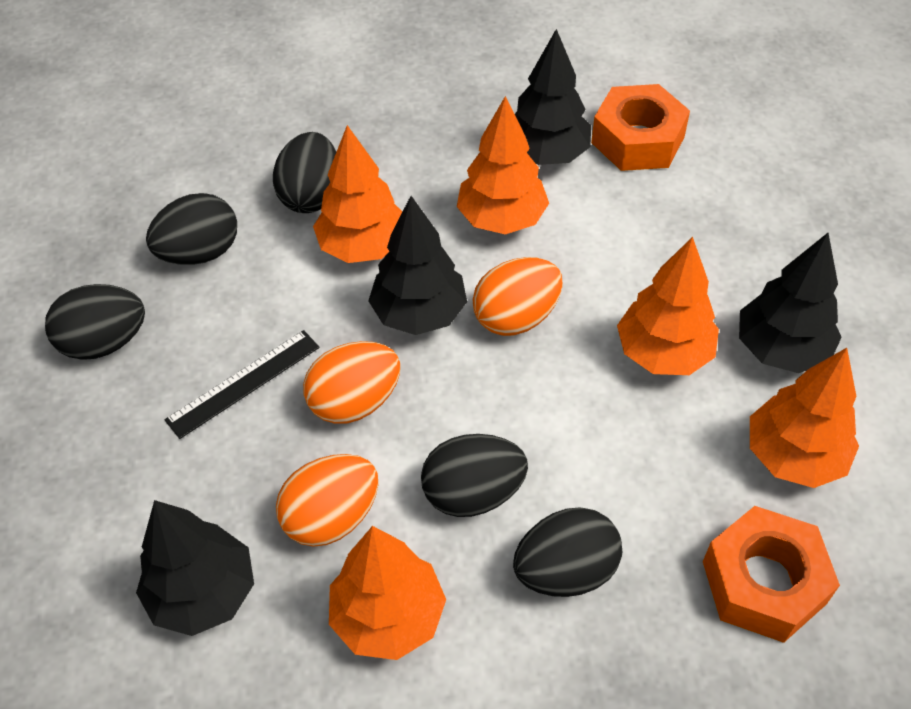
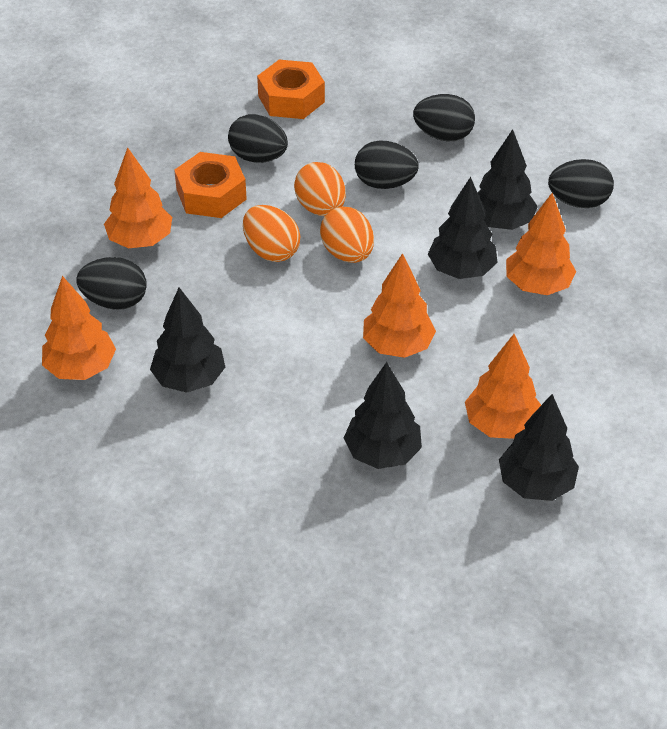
black ruler: 1 -> 0
black tree: 4 -> 5

